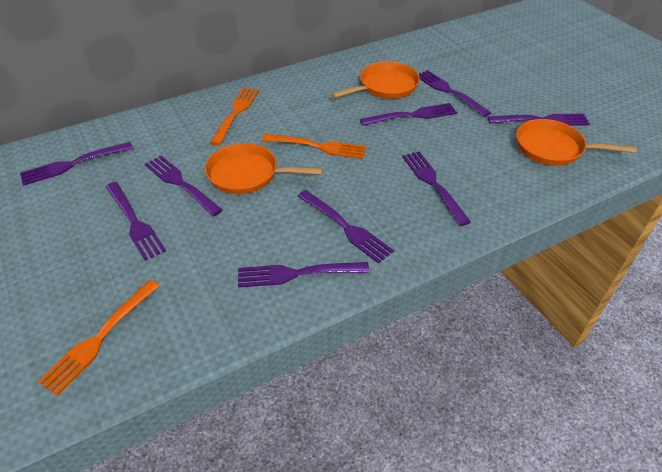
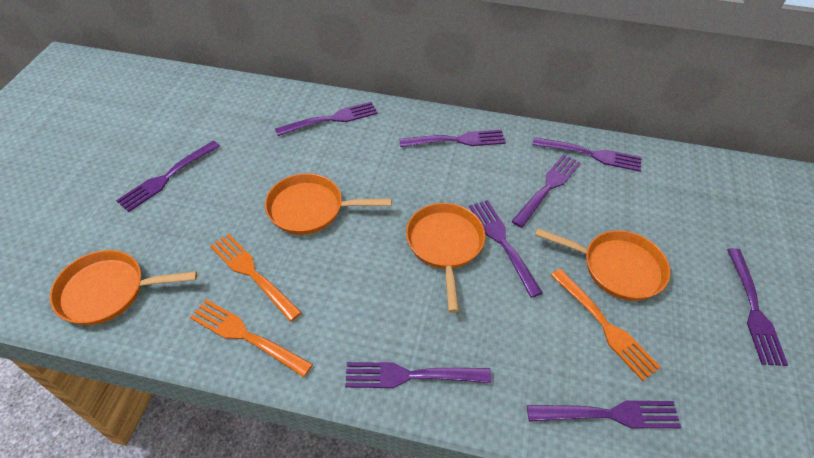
orange pan: 3 -> 4

